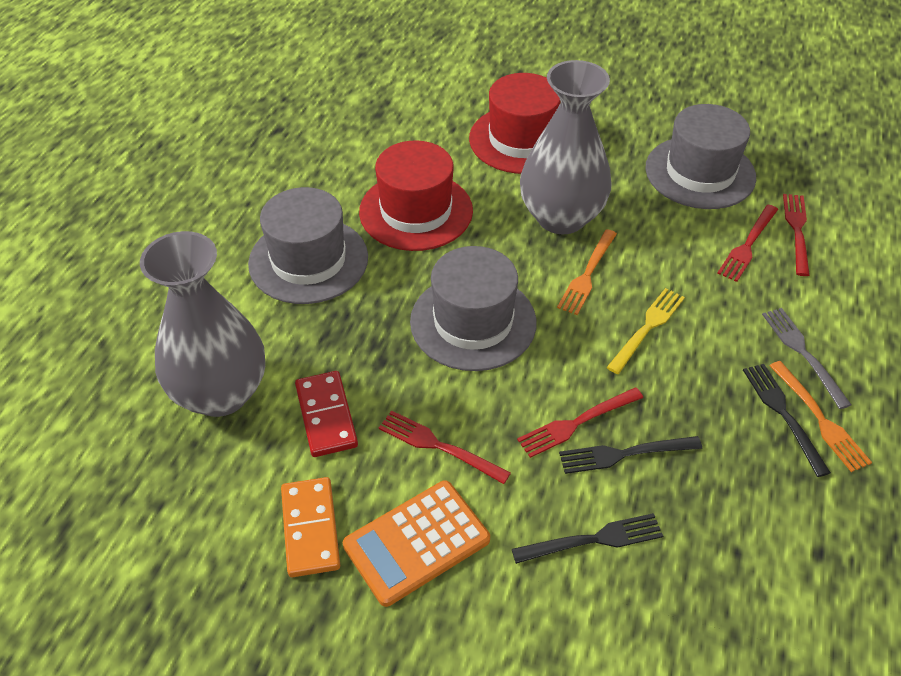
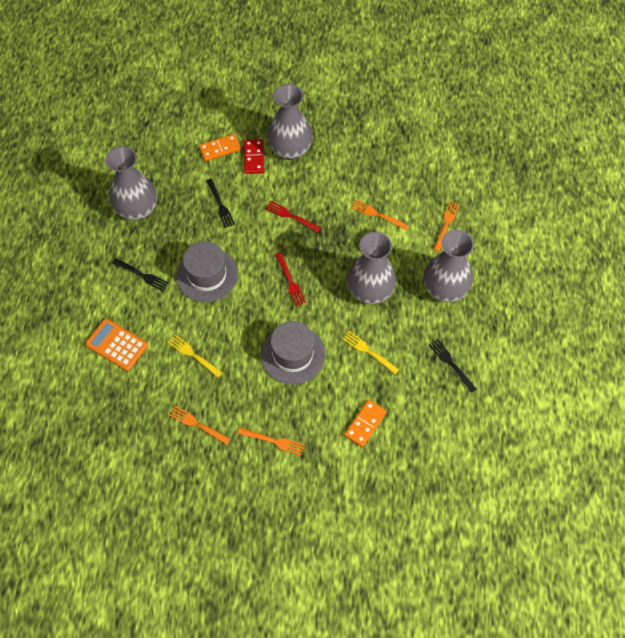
grey fork: 1 -> 0
grey hat: 3 -> 2
grey vase: 2 -> 4
orange domino: 1 -> 2
orange fork: 2 -> 4
red fork: 4 -> 2
red hat: 2 -> 0
yellow fork: 1 -> 2

